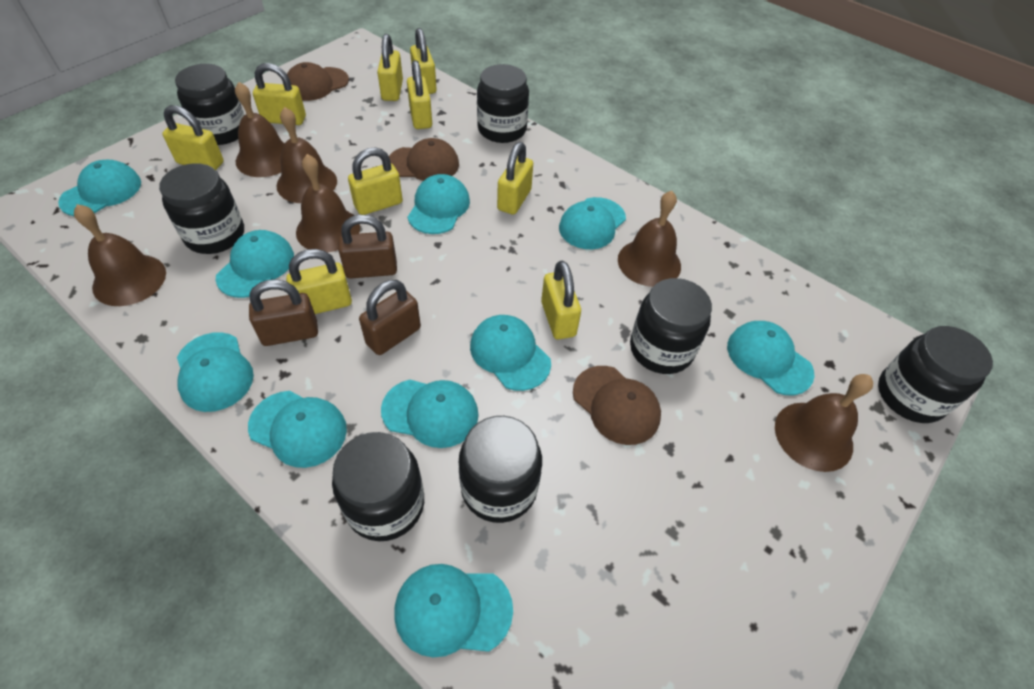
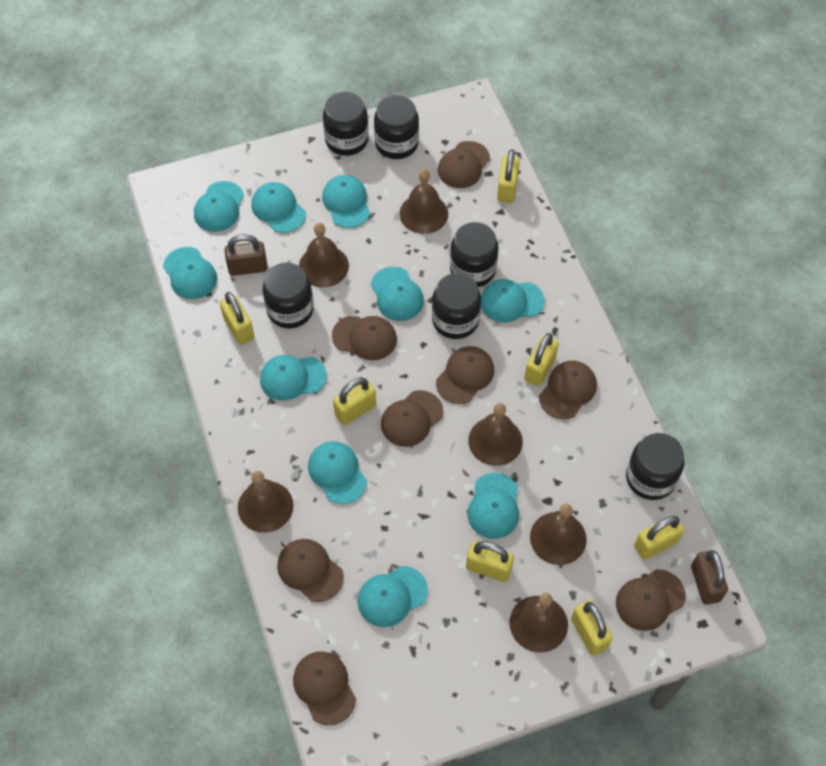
black jar: 7 -> 6
brown cap: 3 -> 8
brown padlock: 3 -> 2
yellow padlock: 9 -> 7

